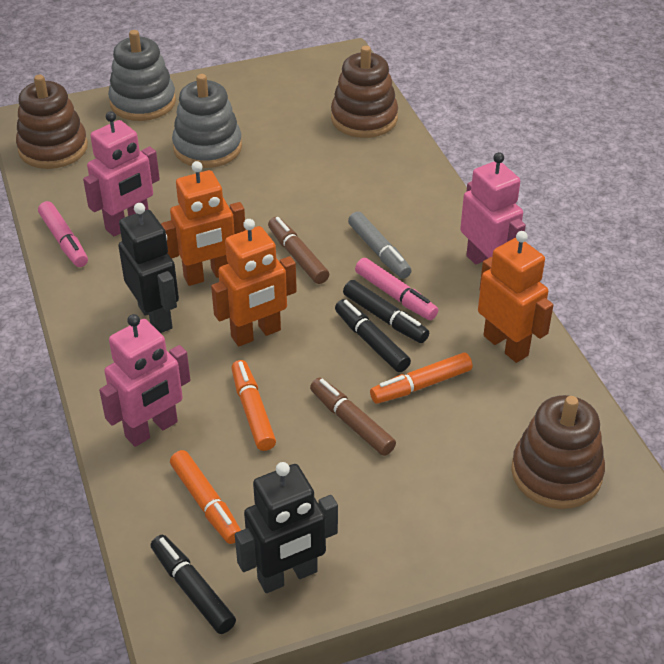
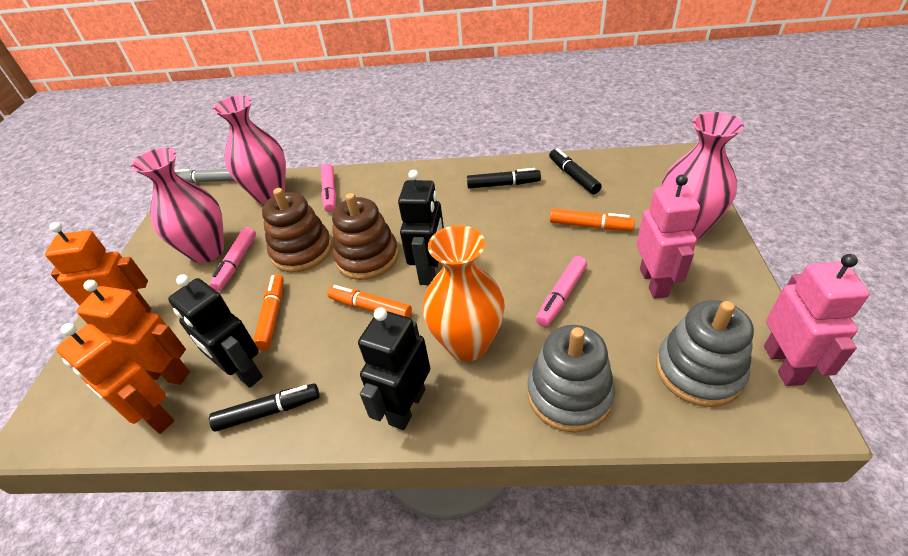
black robot: 2 -> 3
brown marker: 2 -> 0
brown stacking toy: 3 -> 2
orange vase: 0 -> 1
pink marker: 2 -> 3
pink robot: 3 -> 2
pink vase: 0 -> 3

